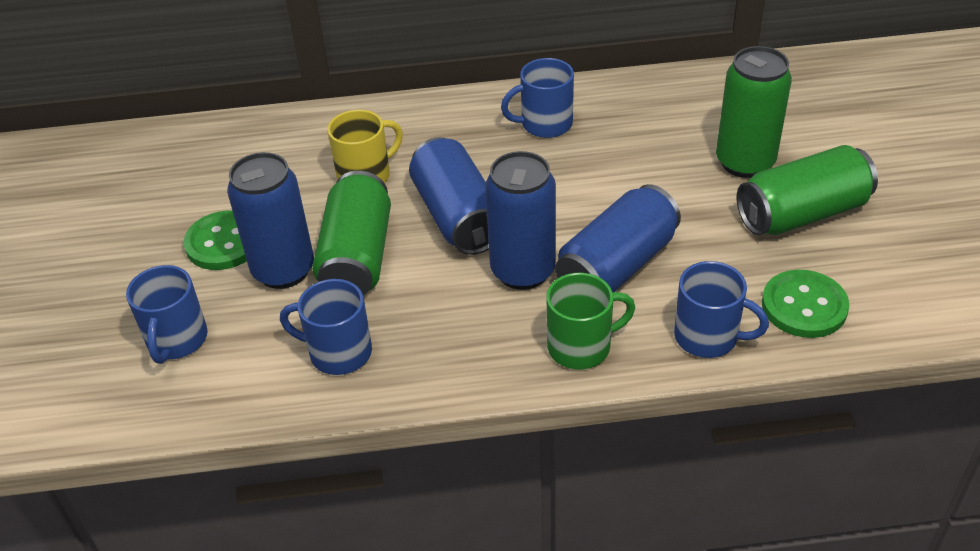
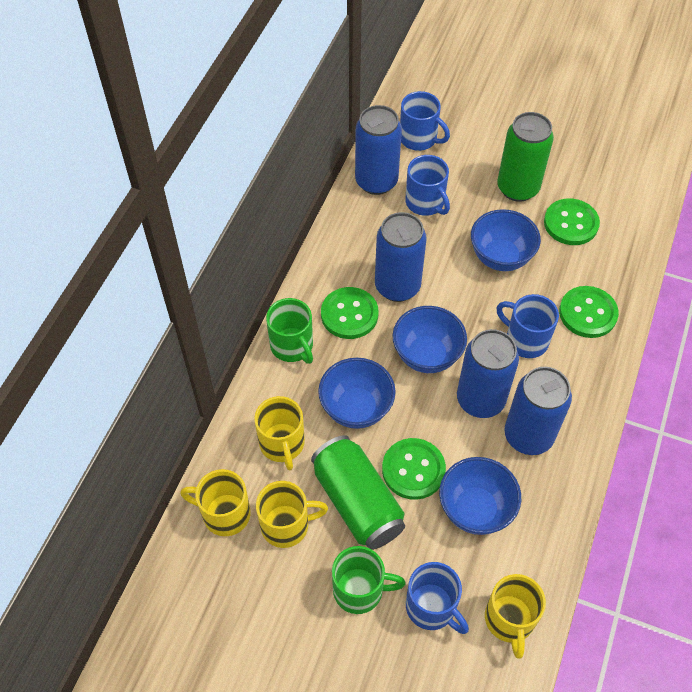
blue bowl: 0 -> 4
green button: 2 -> 4
green can: 3 -> 2
green mug: 1 -> 2
yellow mug: 1 -> 4

